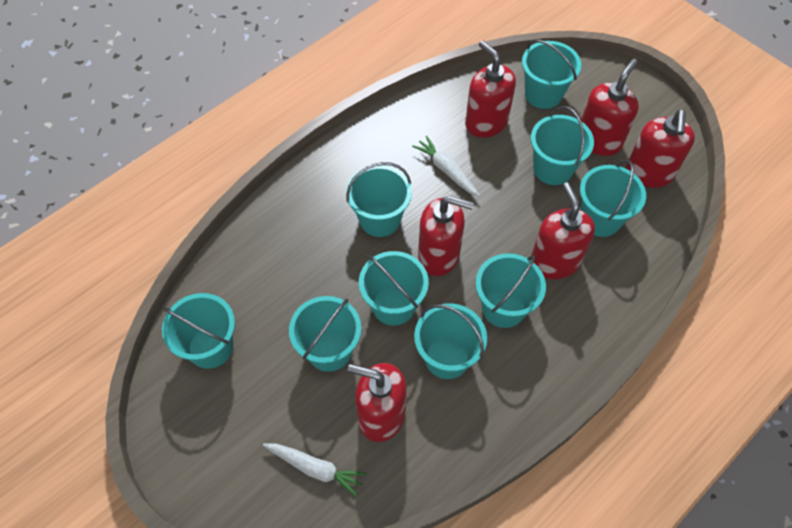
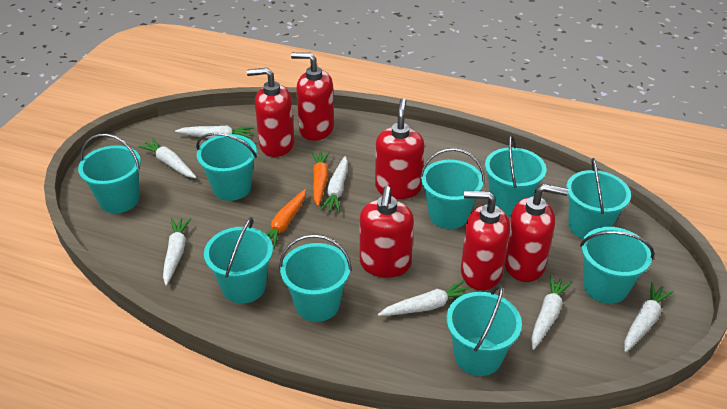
orange carrot: 0 -> 2
white carrot: 2 -> 7

